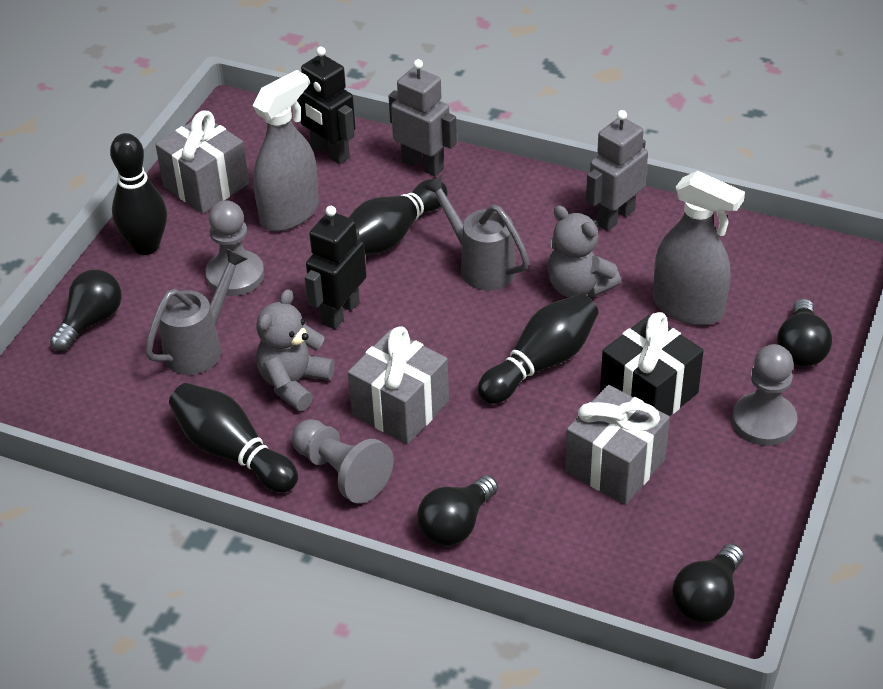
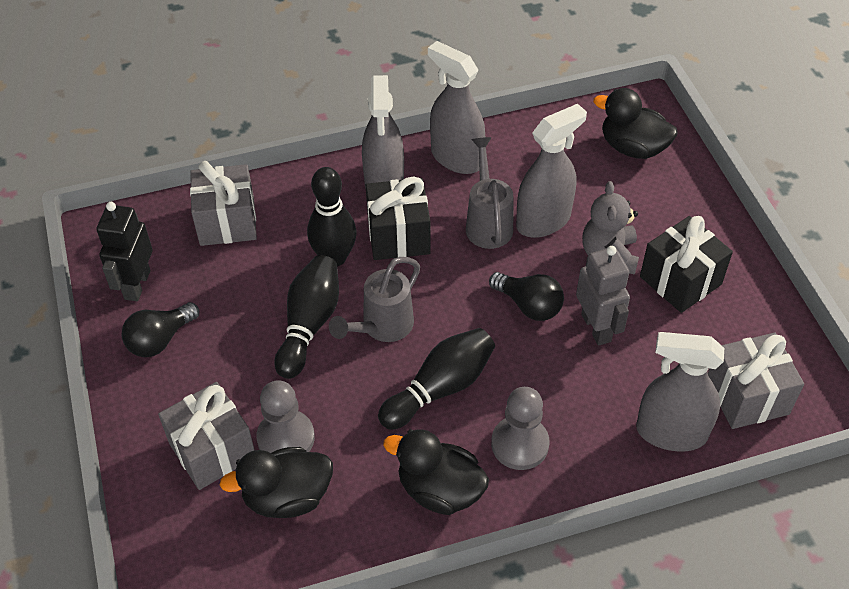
black bowling pin: 4 -> 3
black duck: 0 -> 3
black gift: 1 -> 2
black light bulb: 4 -> 2
black robot: 2 -> 1
grey pawn: 3 -> 2
grey robot: 2 -> 1
grey spray bottle: 2 -> 4
grey teddy bear: 2 -> 1

